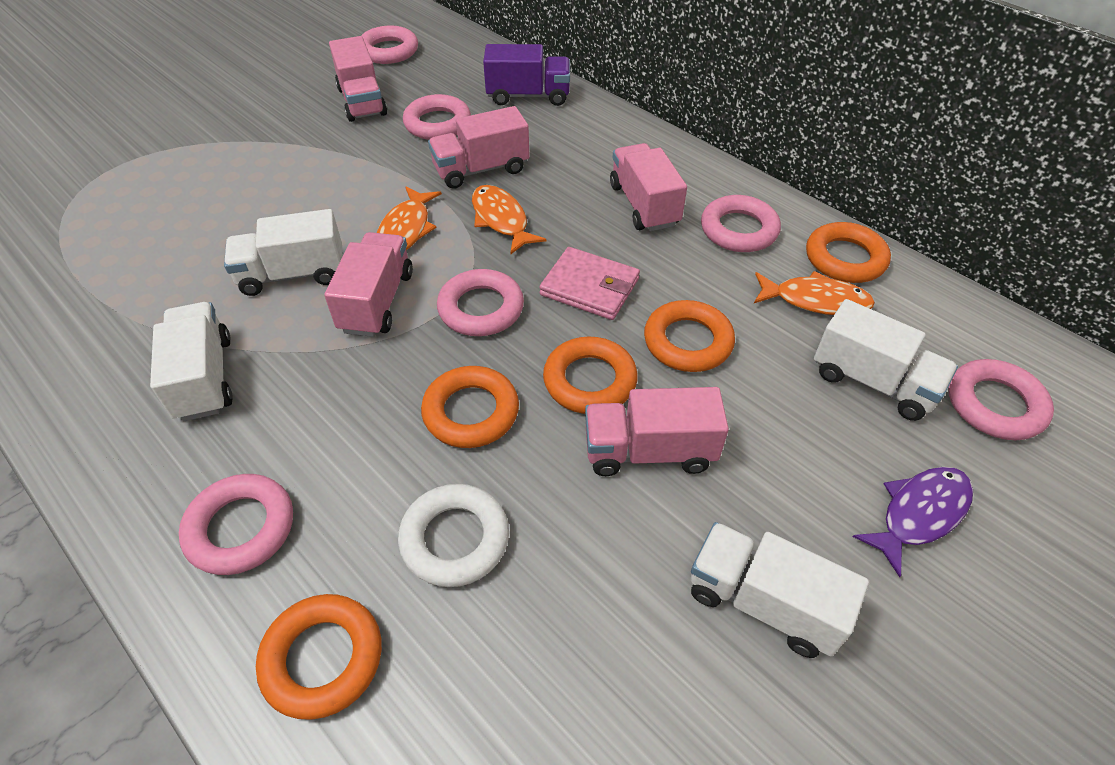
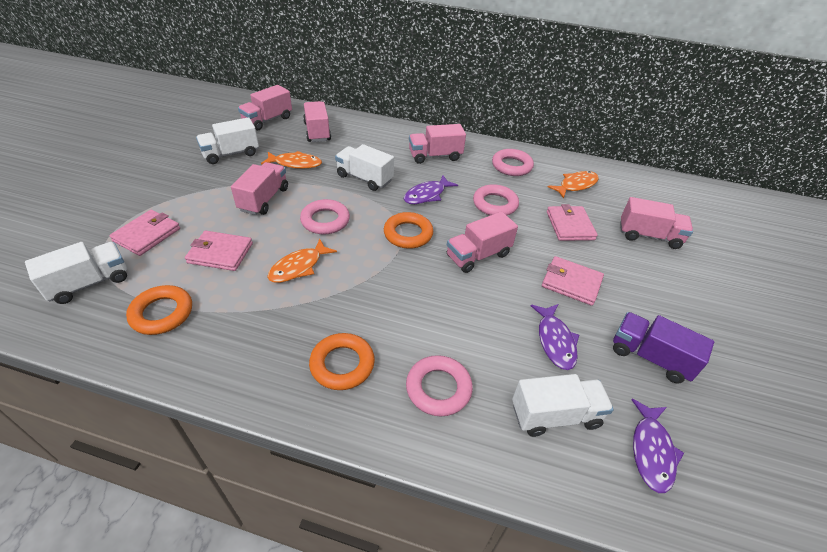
orange ring: 5 -> 3
pink ring: 6 -> 4
pink truck: 5 -> 6
pink wallet: 1 -> 4
purple fish: 1 -> 3
white ring: 1 -> 0

